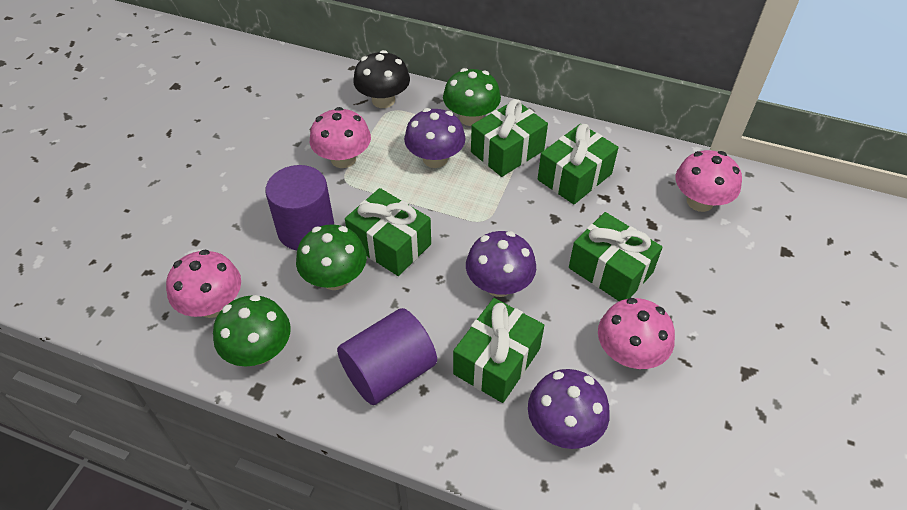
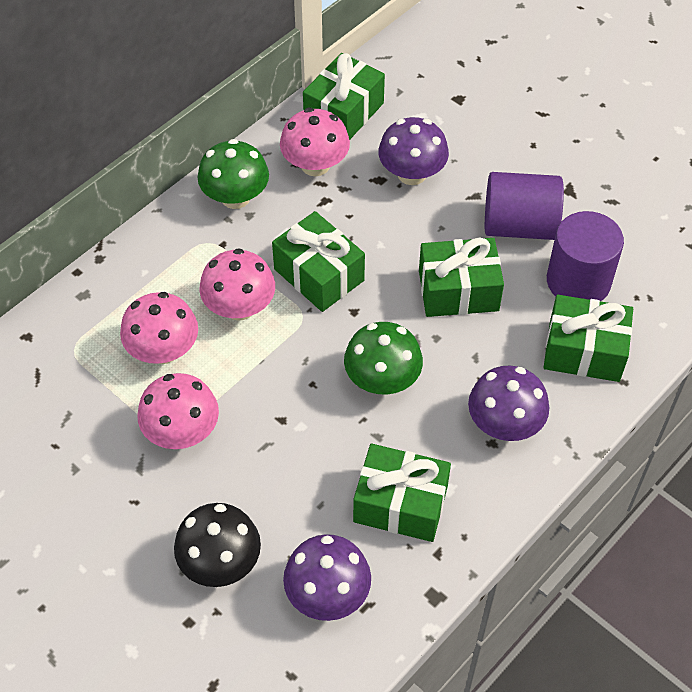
green mushroom: 3 -> 2

